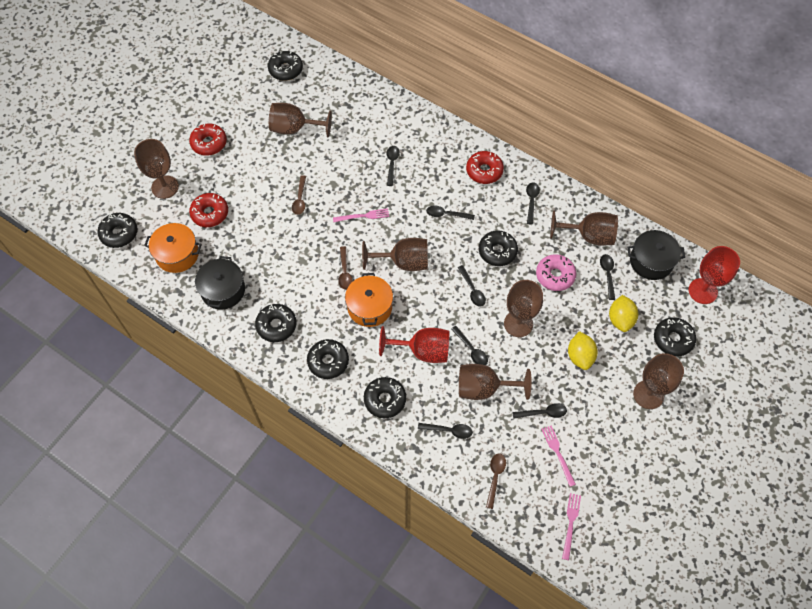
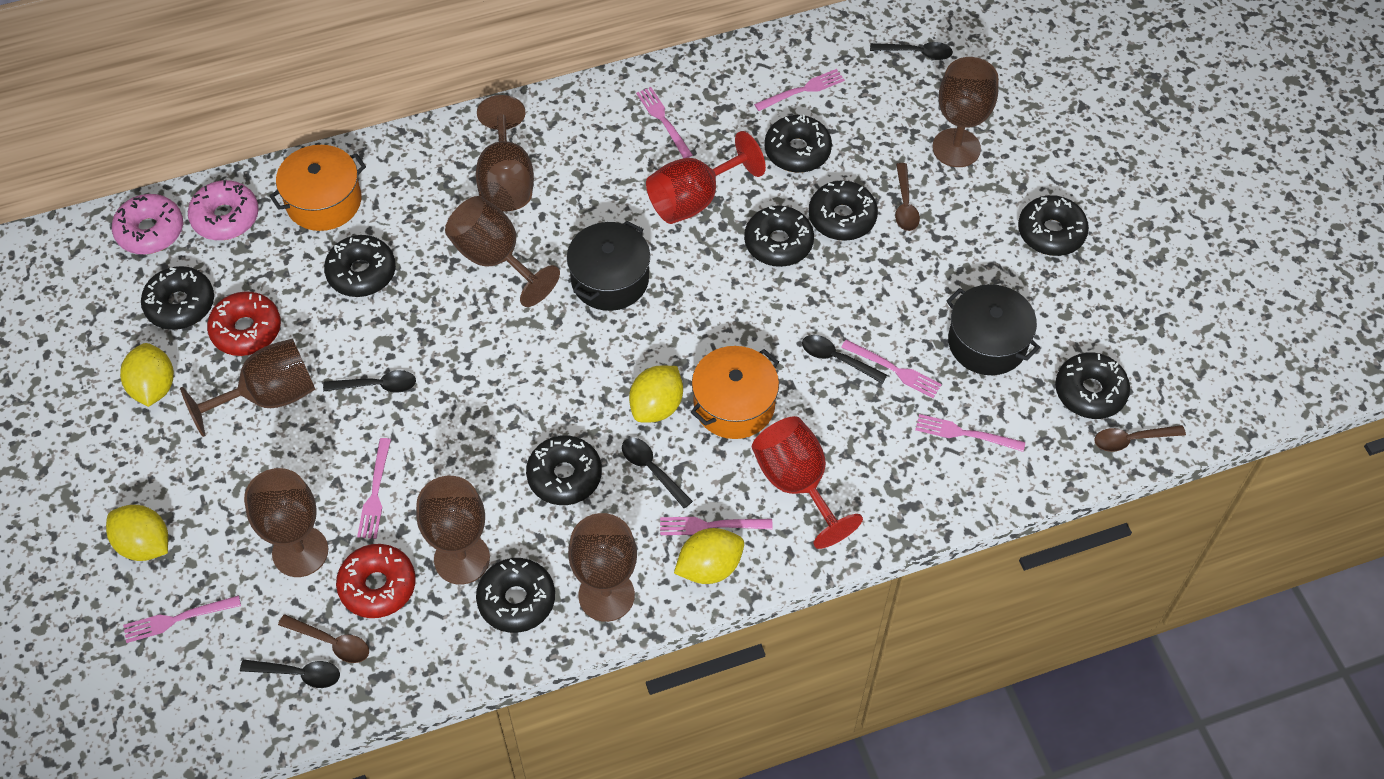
black donut: 7 -> 9
black spoon: 8 -> 5
pink donut: 1 -> 2
pink fork: 3 -> 7
red donut: 3 -> 2
yellow lemon: 2 -> 4

